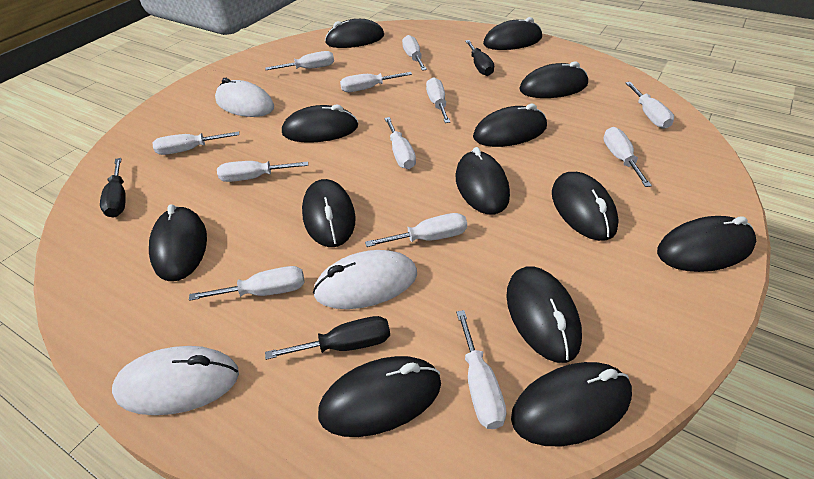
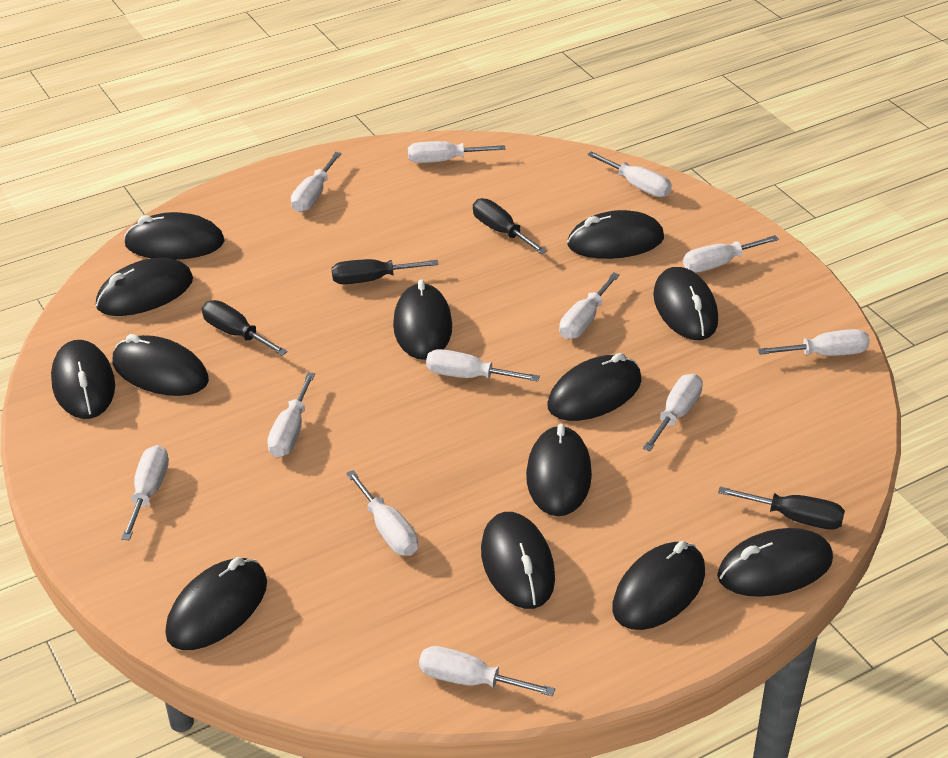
black screwdriver: 3 -> 4
white mouse: 3 -> 0

